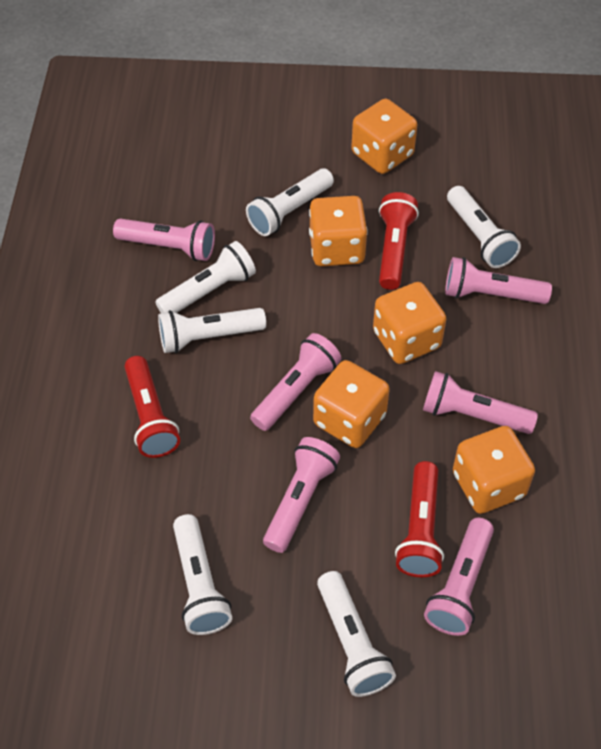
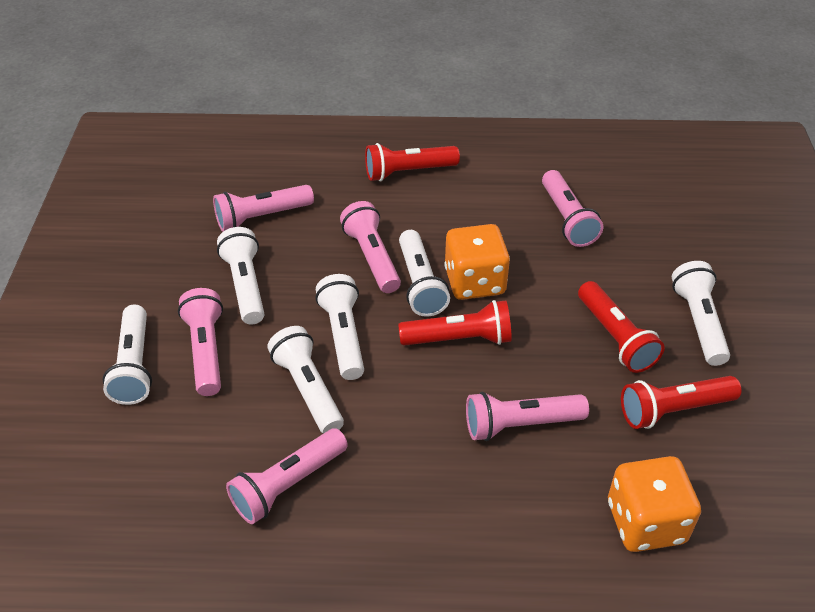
orange dice: 5 -> 2
red flashlight: 3 -> 4

